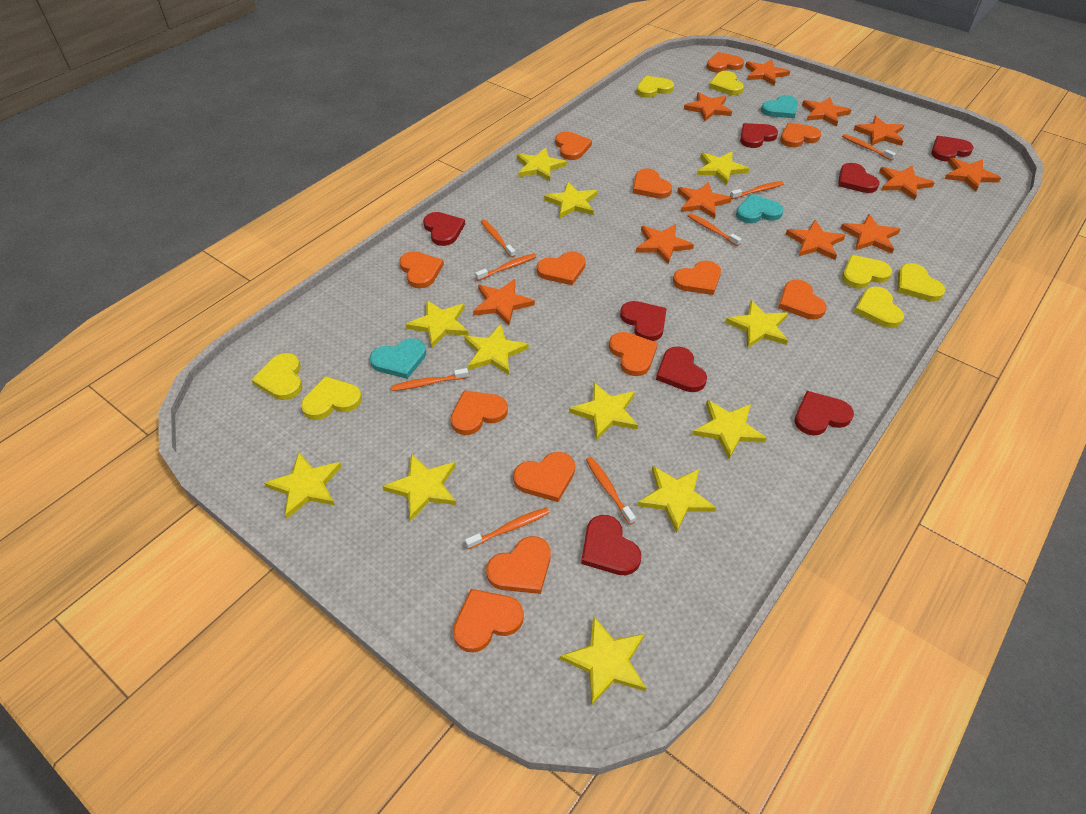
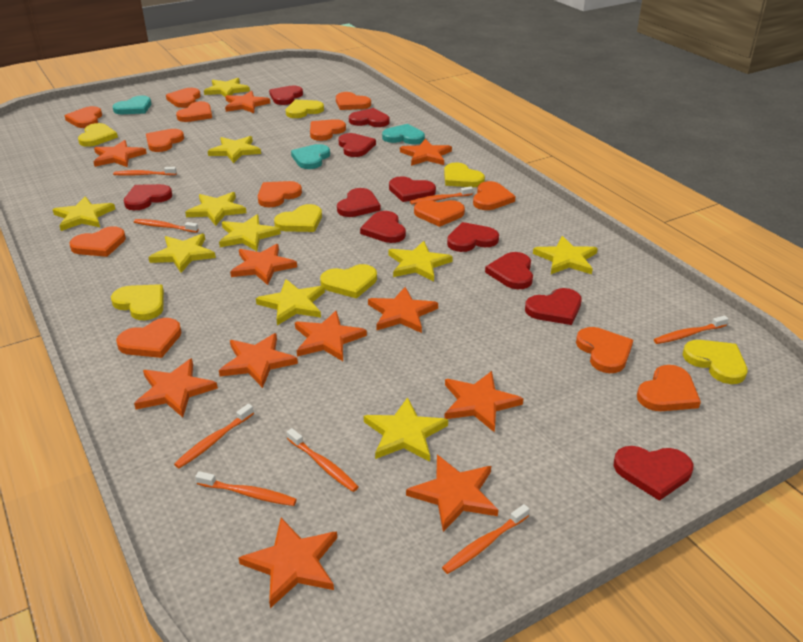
red heart: 8 -> 11
yellow star: 12 -> 10

